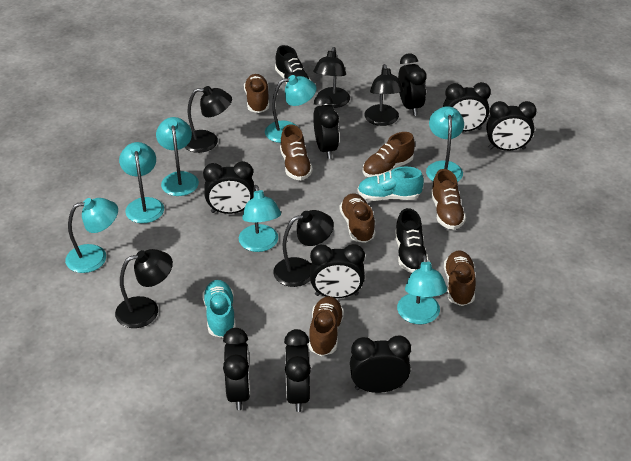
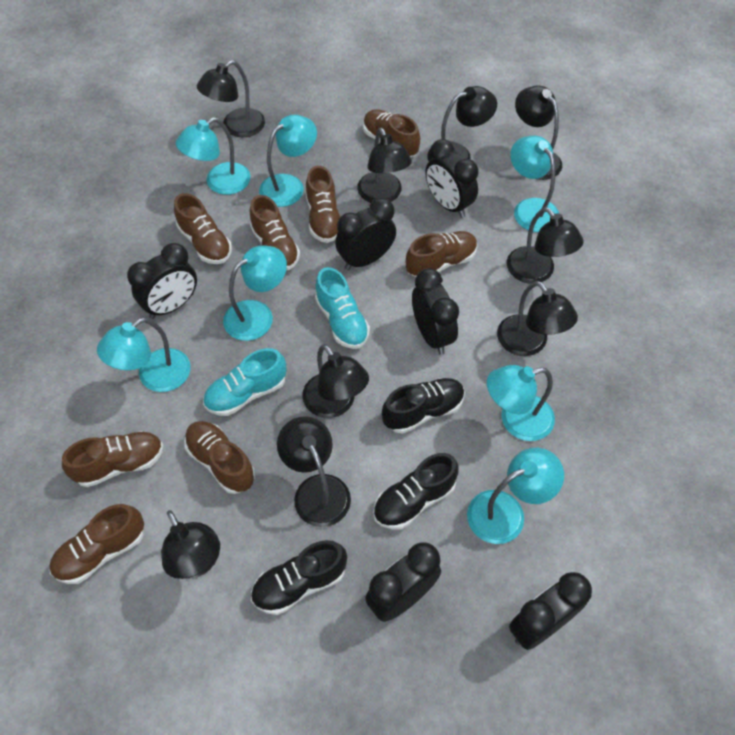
black clock: 9 -> 6
black lamp: 5 -> 9
black shoe: 2 -> 3
brown shoe: 7 -> 8

